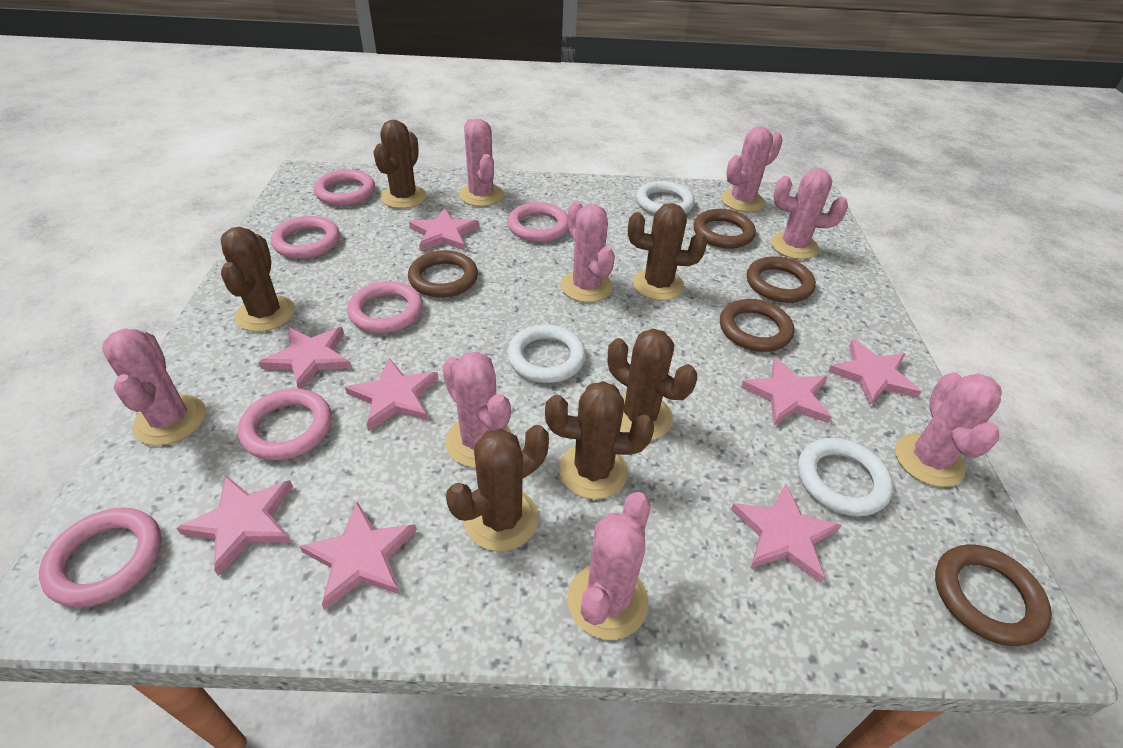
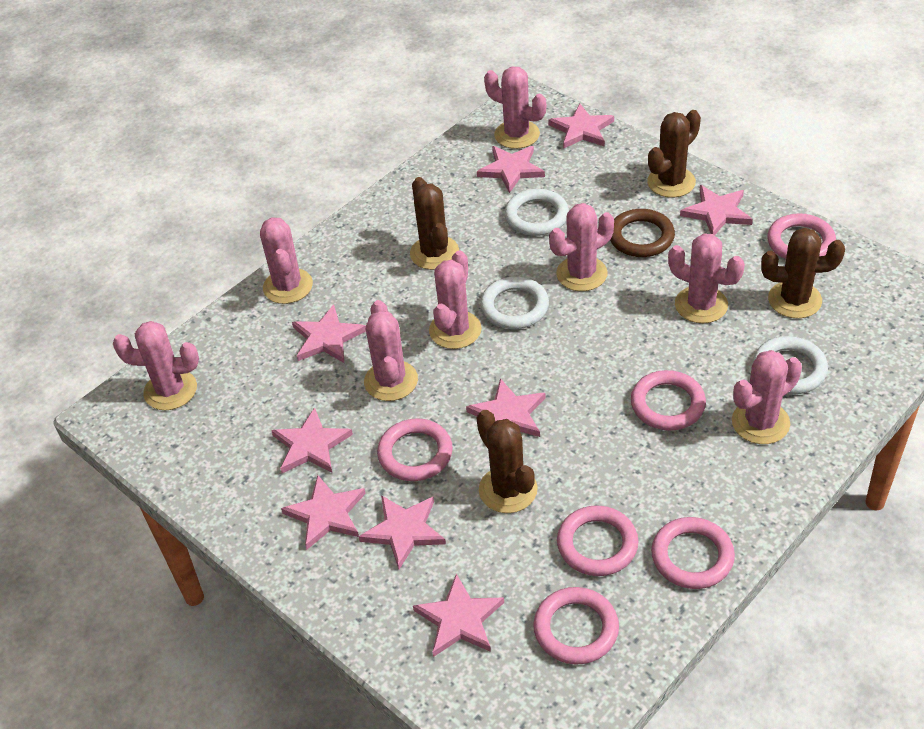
brown cactus: 6 -> 4
brown ring: 5 -> 1
pink star: 8 -> 9

